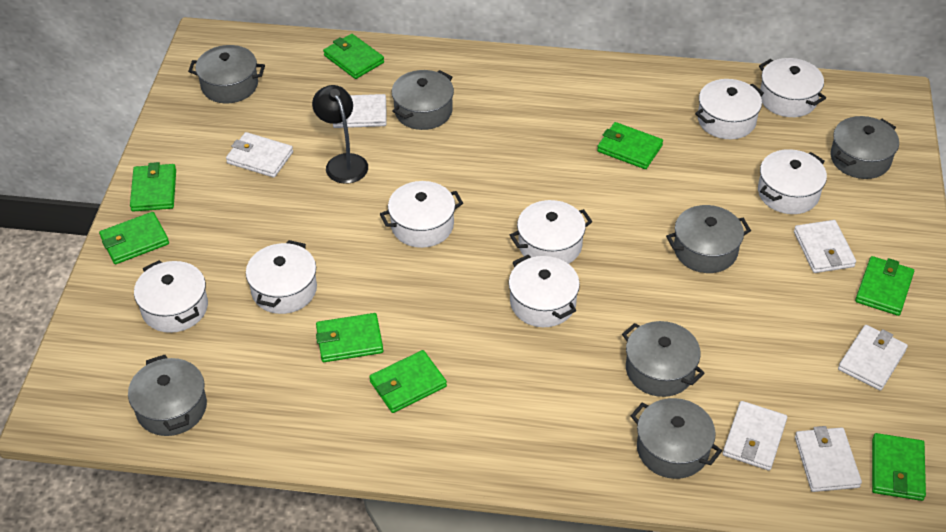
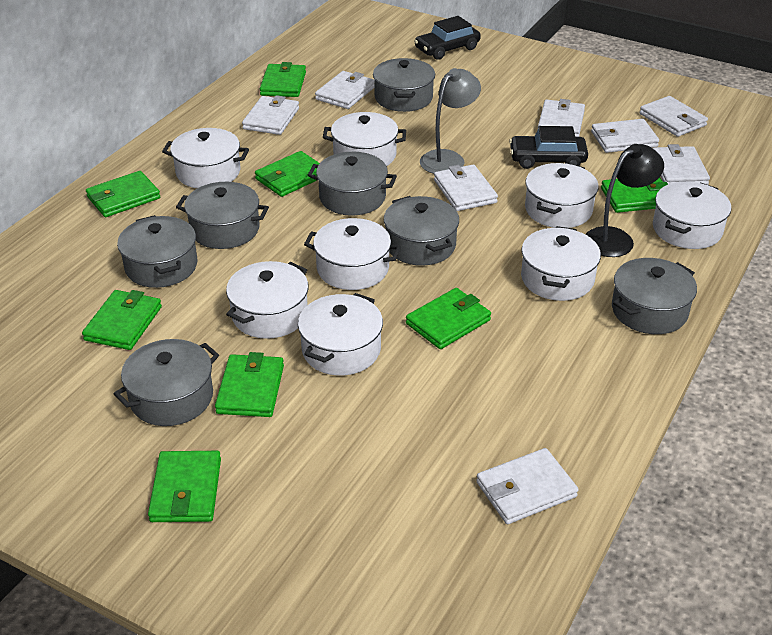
black car: 0 -> 2
grey lamp: 0 -> 1
white wallet: 6 -> 8

